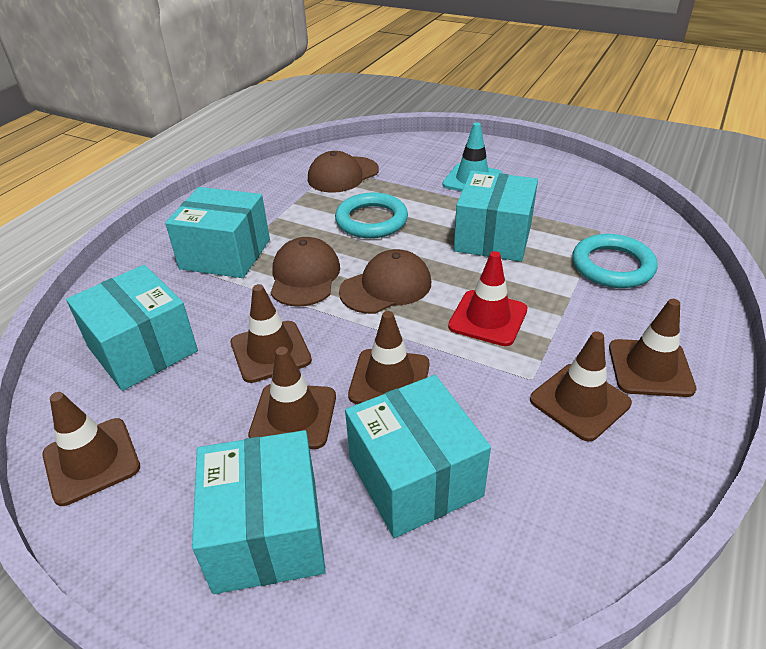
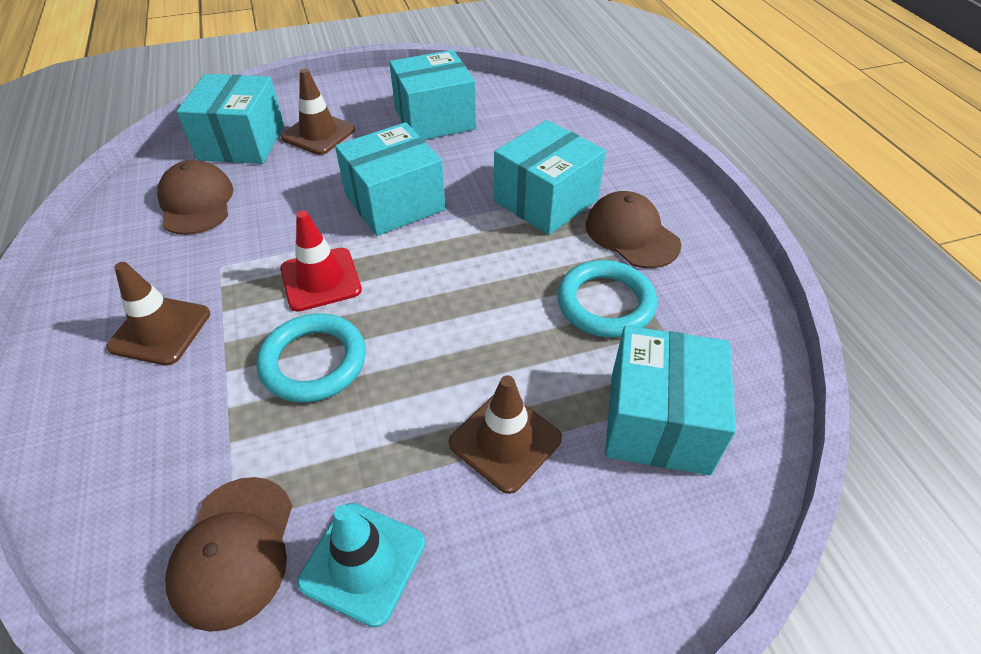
brown traffic cone: 6 -> 3

